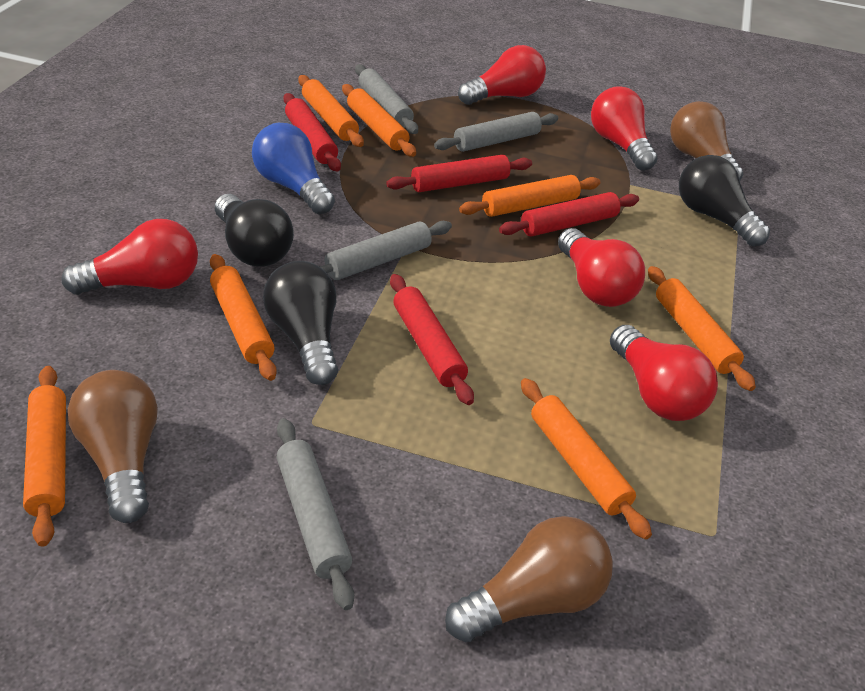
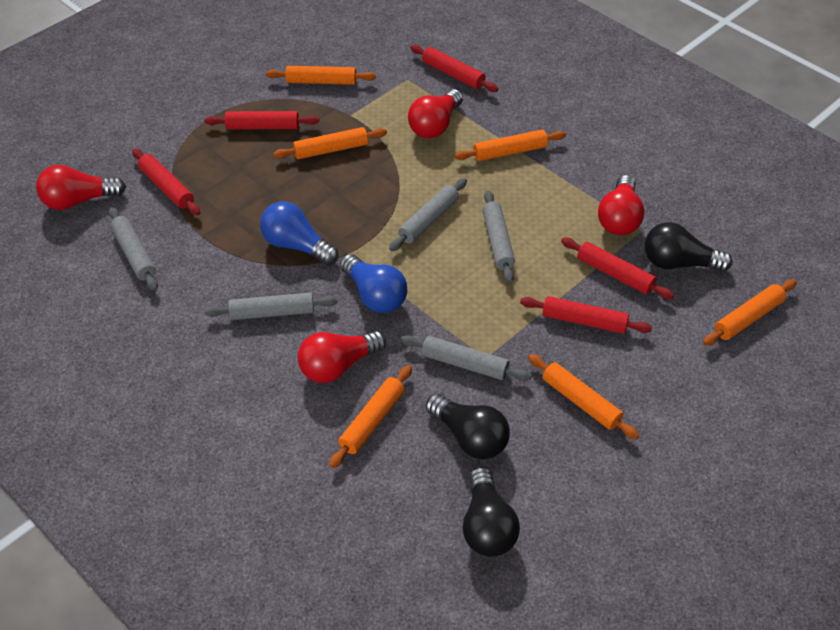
blue light bulb: 1 -> 2
brown light bulb: 3 -> 0
grey rolling pin: 4 -> 5
orange rolling pin: 7 -> 6
red light bulb: 5 -> 4
red rolling pin: 4 -> 5

